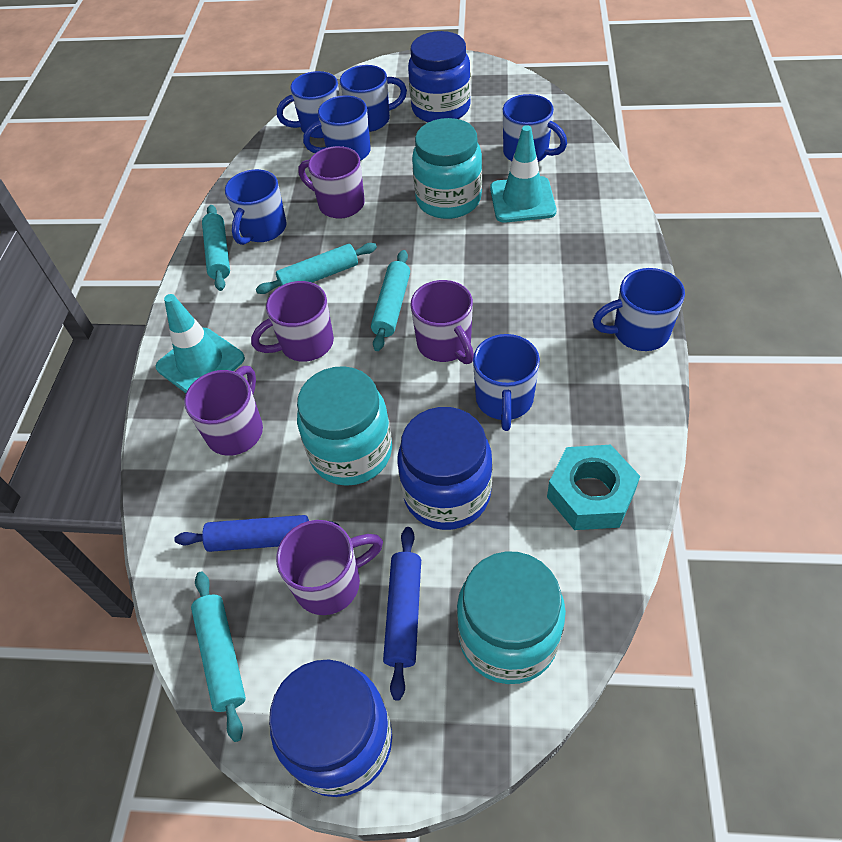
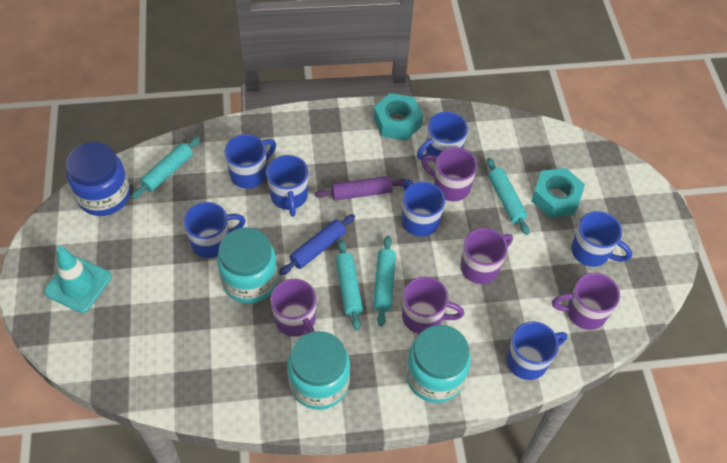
blue jar: 3 -> 1
blue rolling pin: 2 -> 1
purple rolling pin: 0 -> 1
turquoise nut: 1 -> 2
turquoise traffic cone: 2 -> 1

